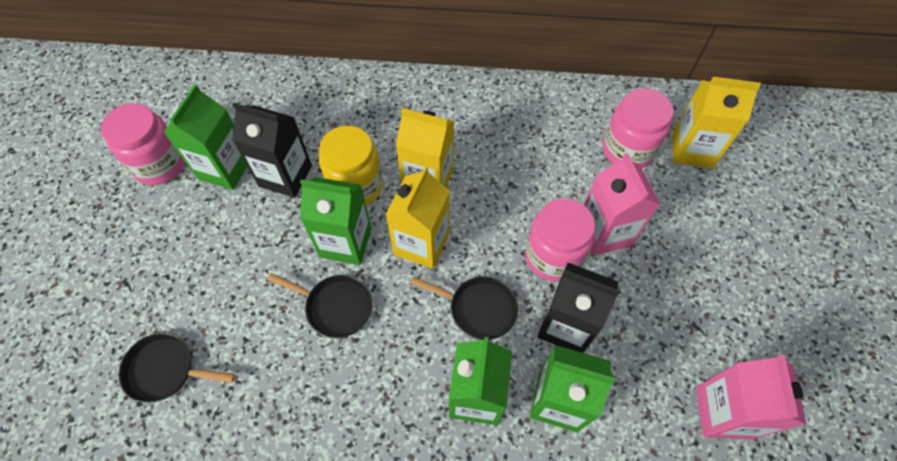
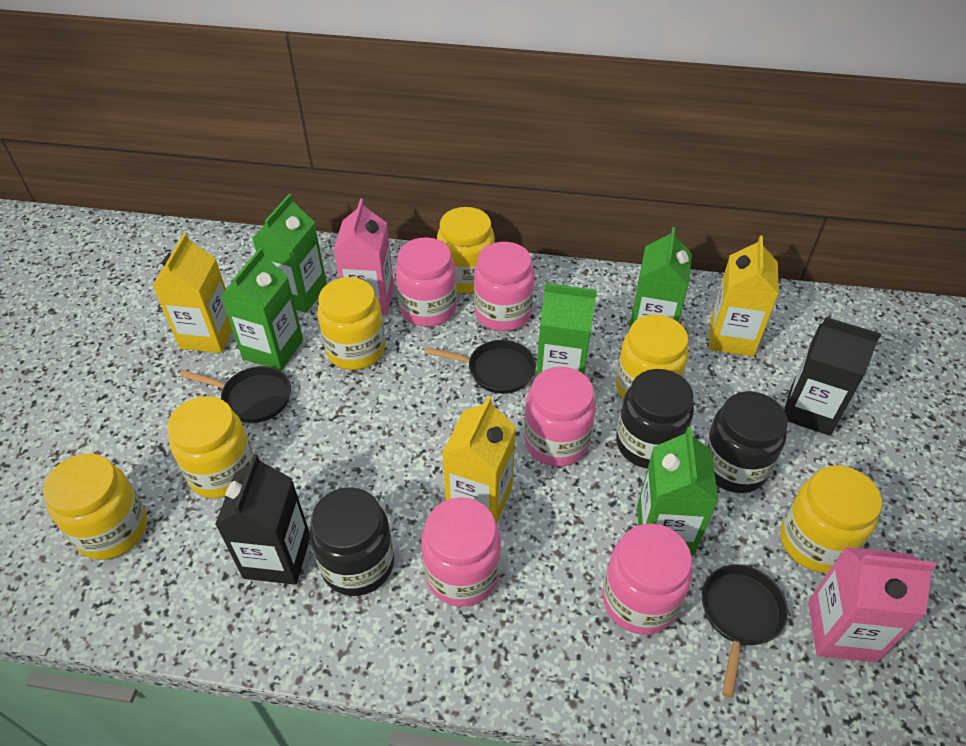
black jar: 0 -> 3
green carton: 4 -> 5
pink jar: 3 -> 5
yellow jar: 1 -> 6

